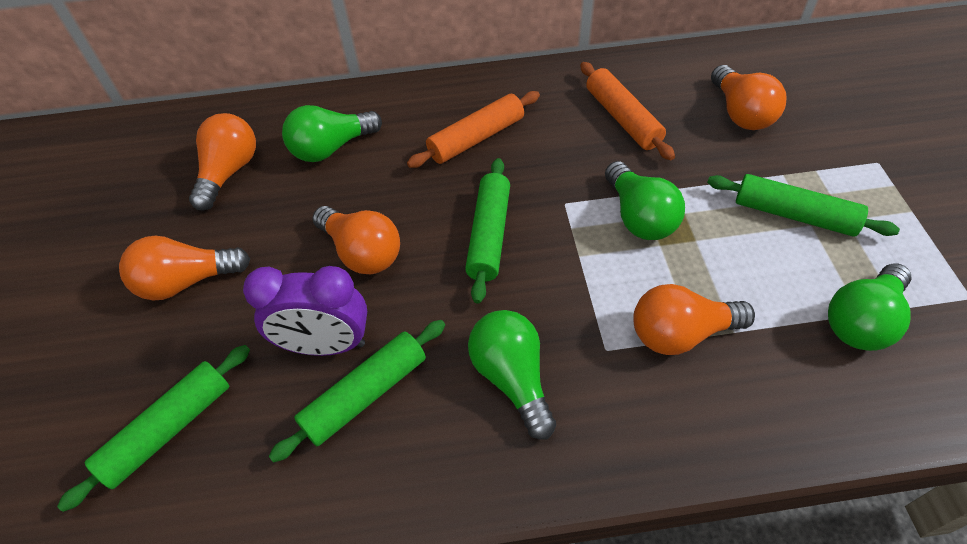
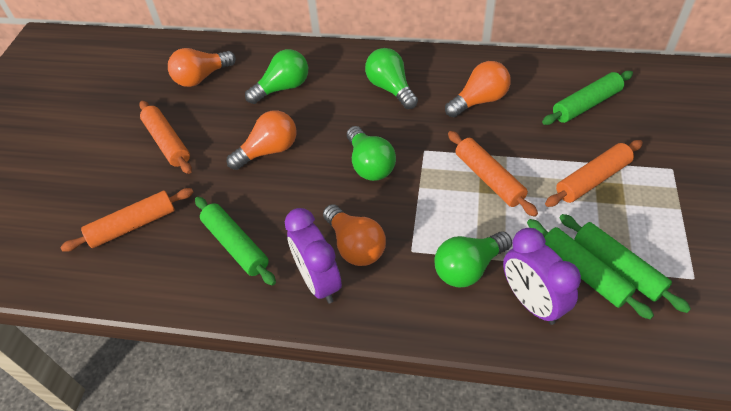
orange light bulb: 5 -> 4
orange rolling pin: 2 -> 4
purple clock: 1 -> 2

